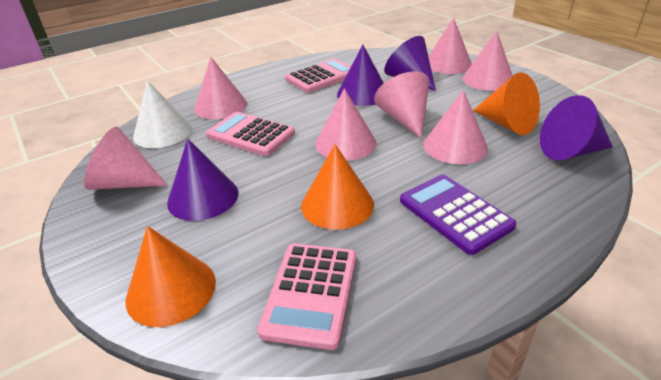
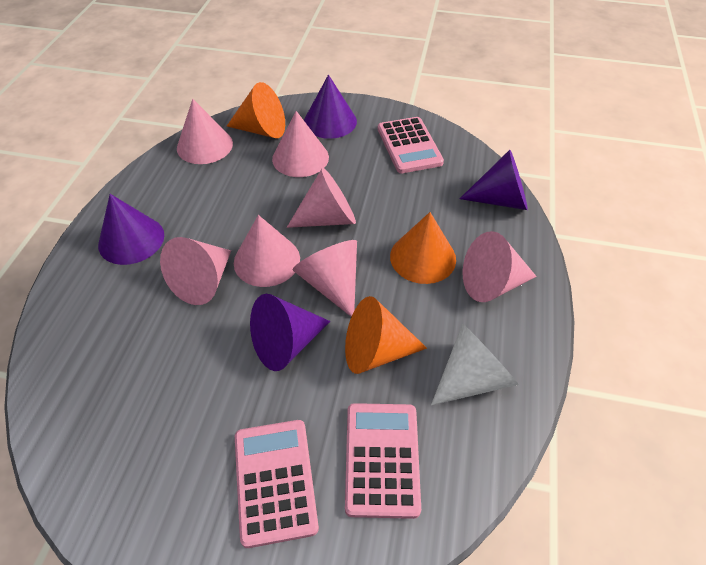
purple calculator: 1 -> 0

